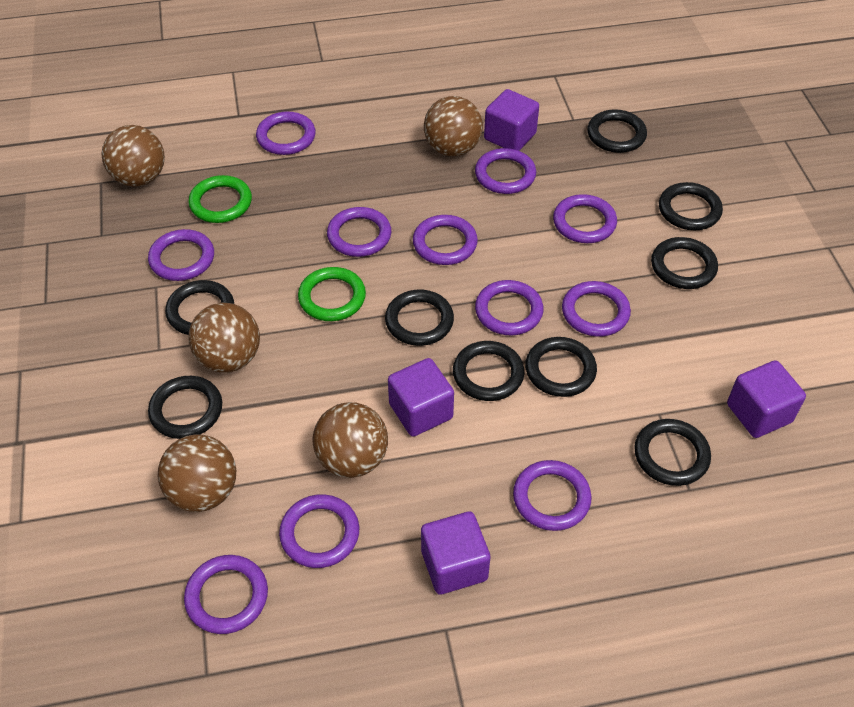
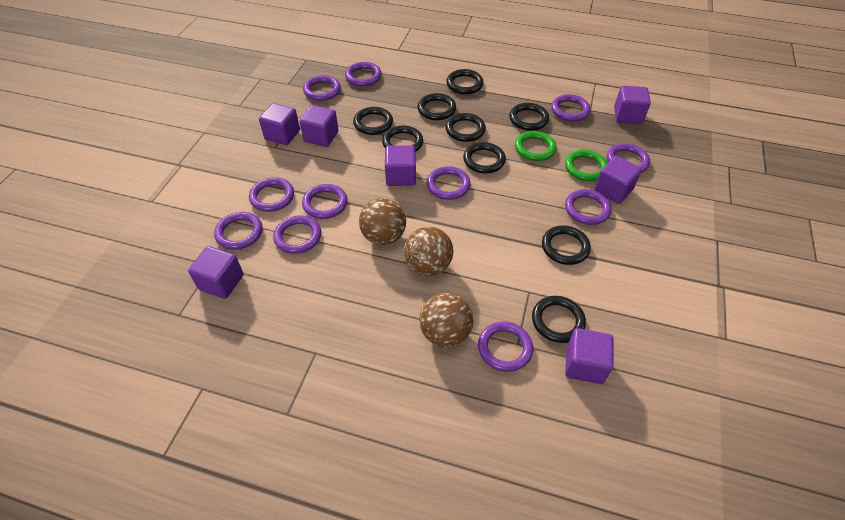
brown ball: 5 -> 3
purple cube: 4 -> 7

